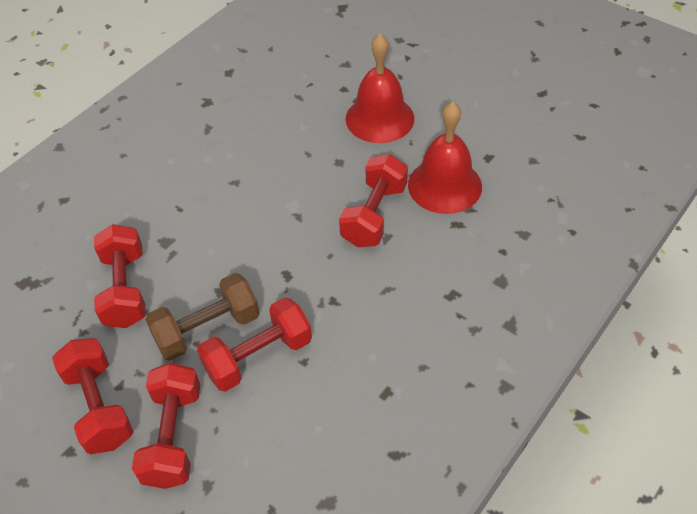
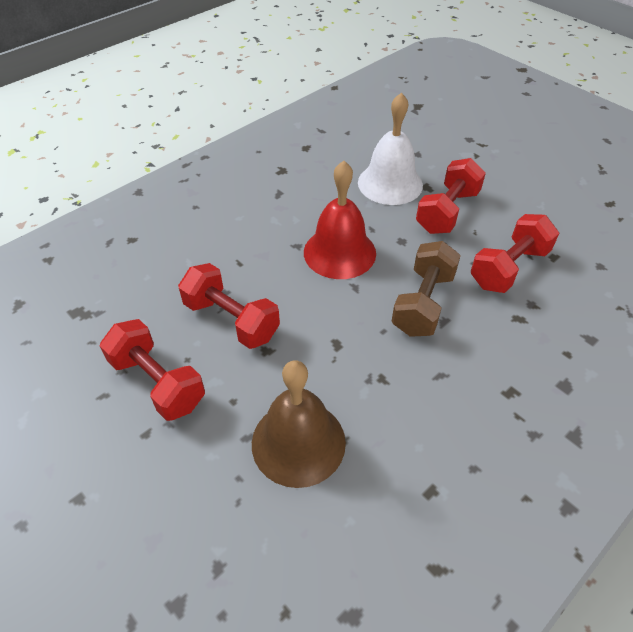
brown bell: 0 -> 1
red bell: 2 -> 1
red dumbbell: 5 -> 4
white bell: 0 -> 1

